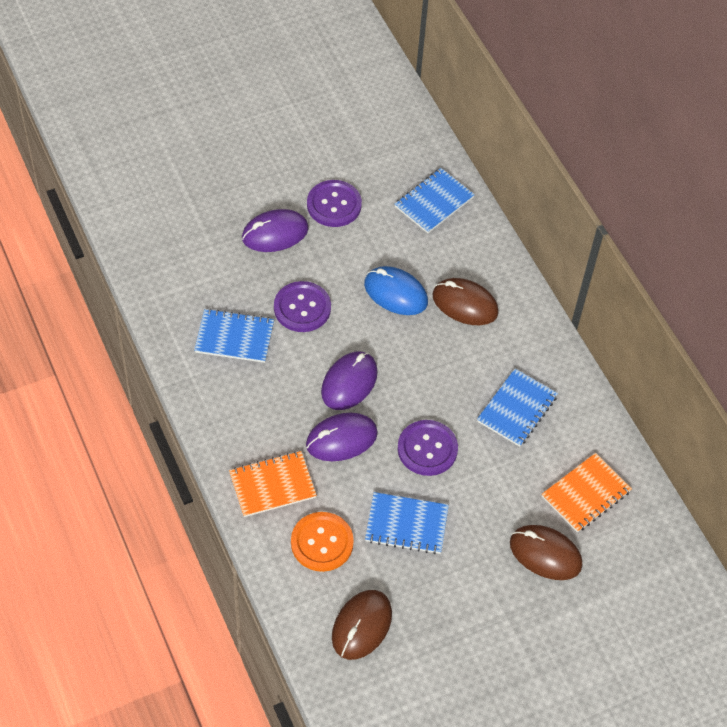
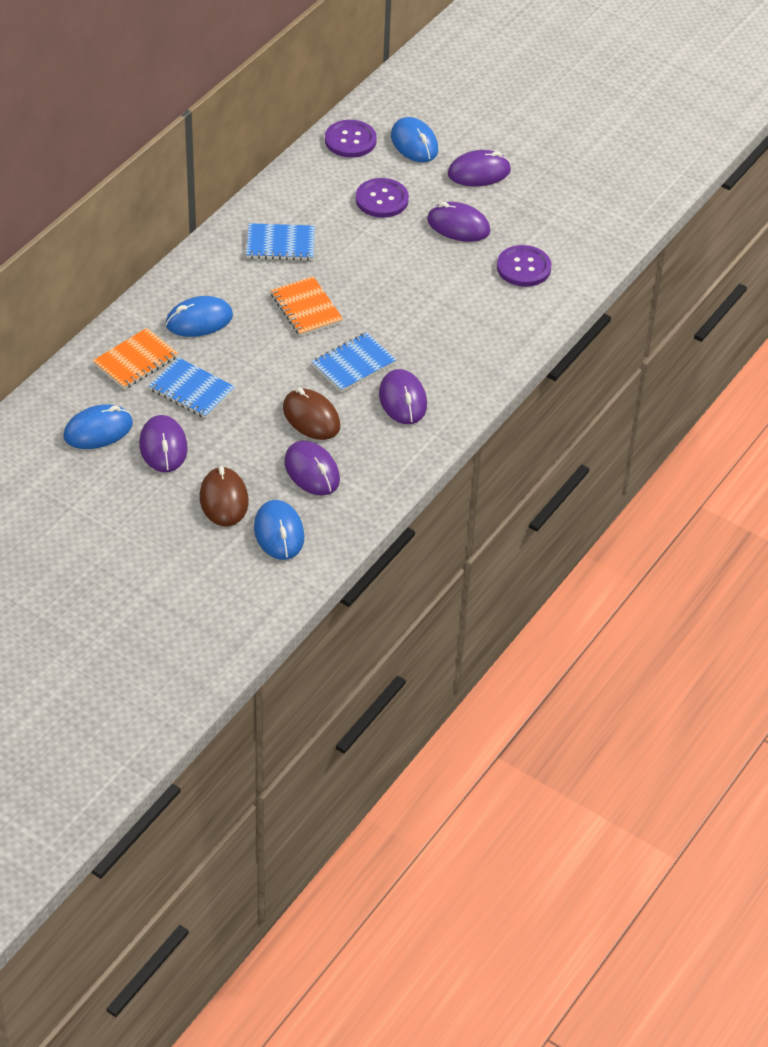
blue mouse: 1 -> 4
blue notebook: 4 -> 3
brown mouse: 3 -> 2
orange button: 1 -> 0
purple mouse: 3 -> 5

